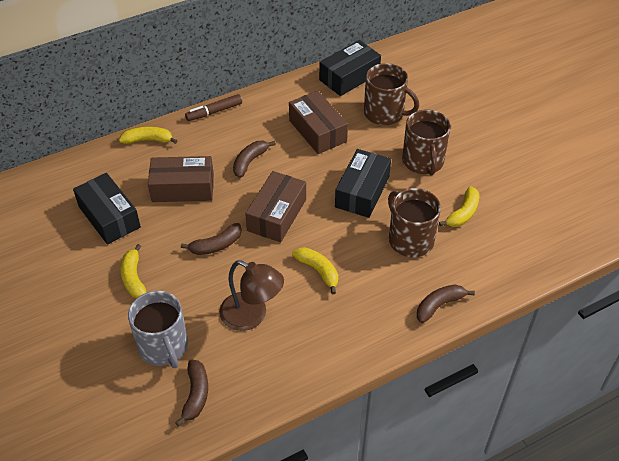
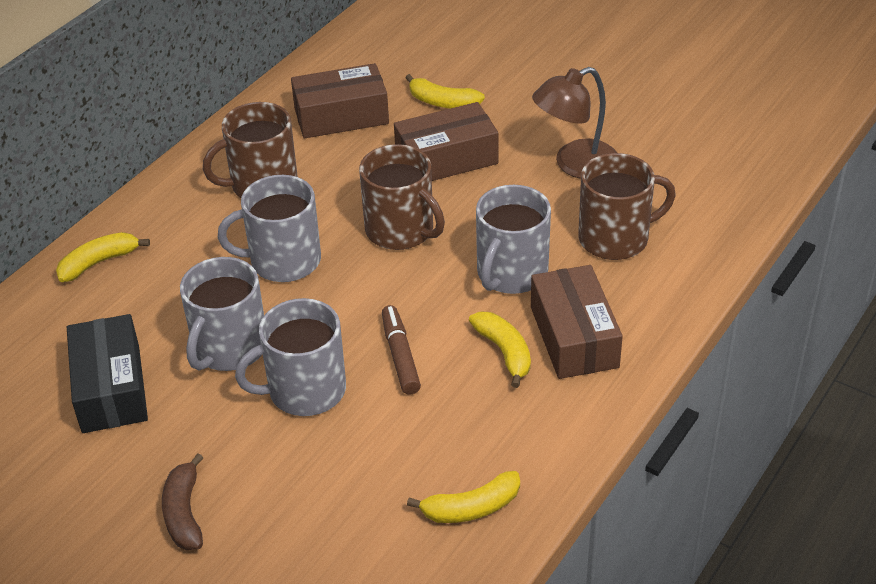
black box: 3 -> 1
brown banana: 4 -> 1
grey mug: 1 -> 4

